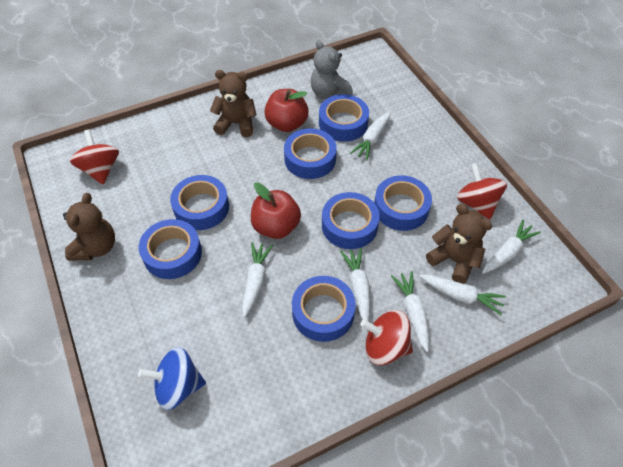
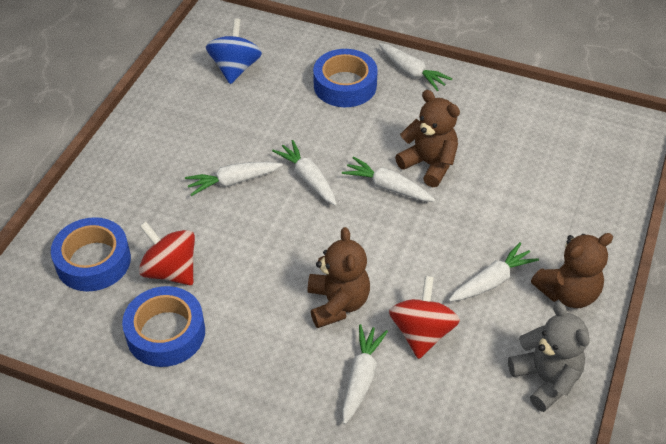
blue tape: 7 -> 3
red apple: 2 -> 0
red spinning top: 3 -> 2

